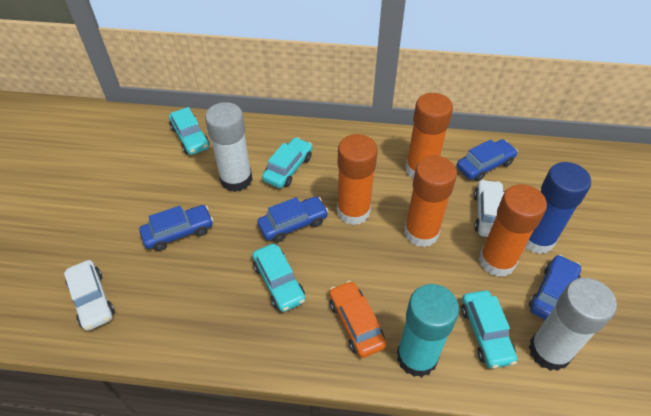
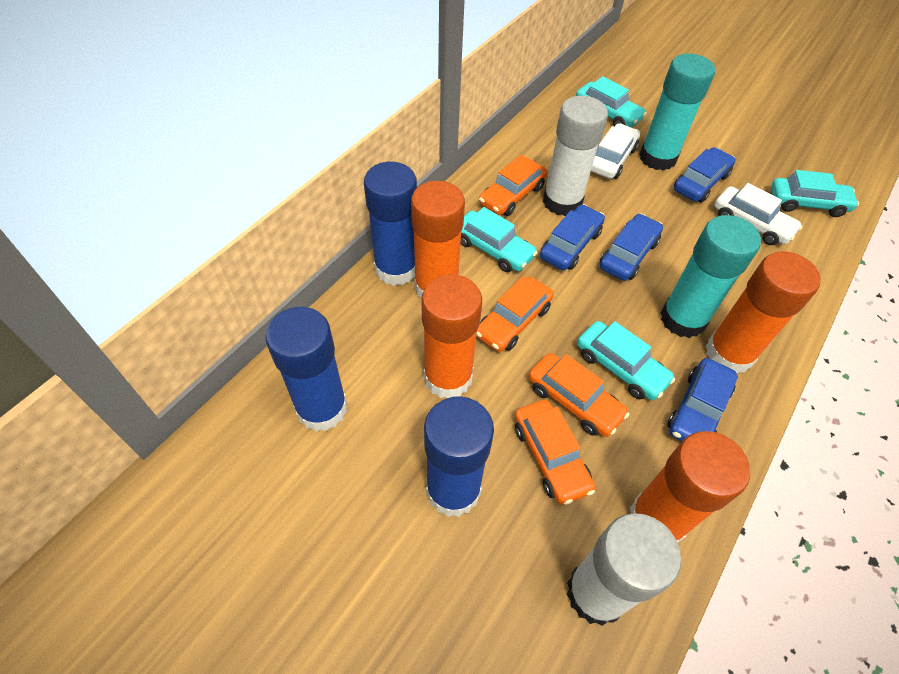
blue glue stick: 1 -> 3
orange car: 1 -> 4
turquoise glue stick: 1 -> 2

